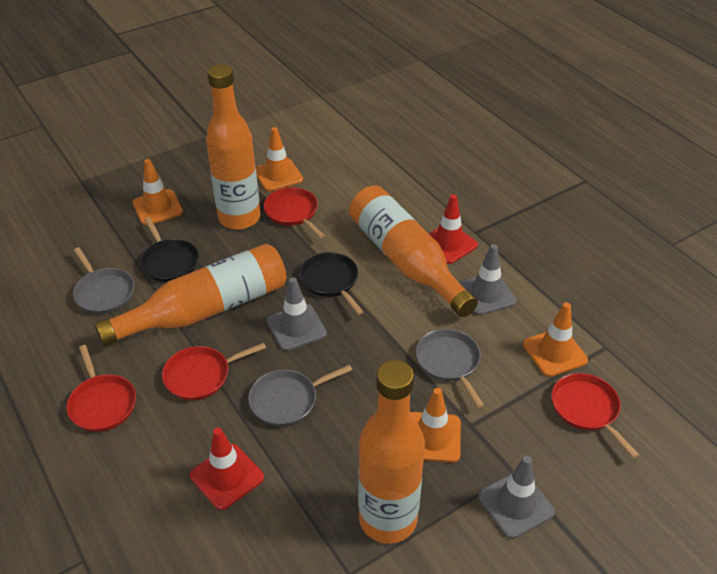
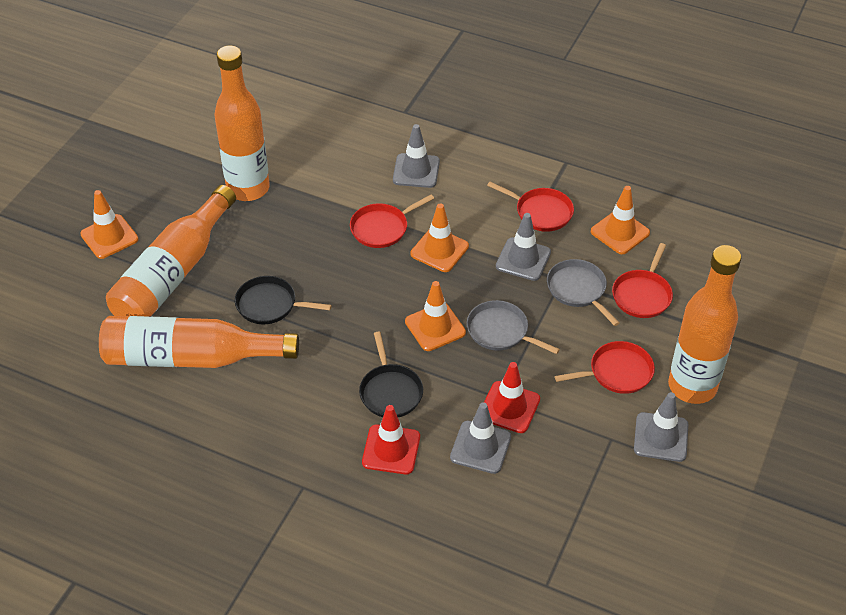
grey pan: 3 -> 2
grey traffic cone: 3 -> 4

